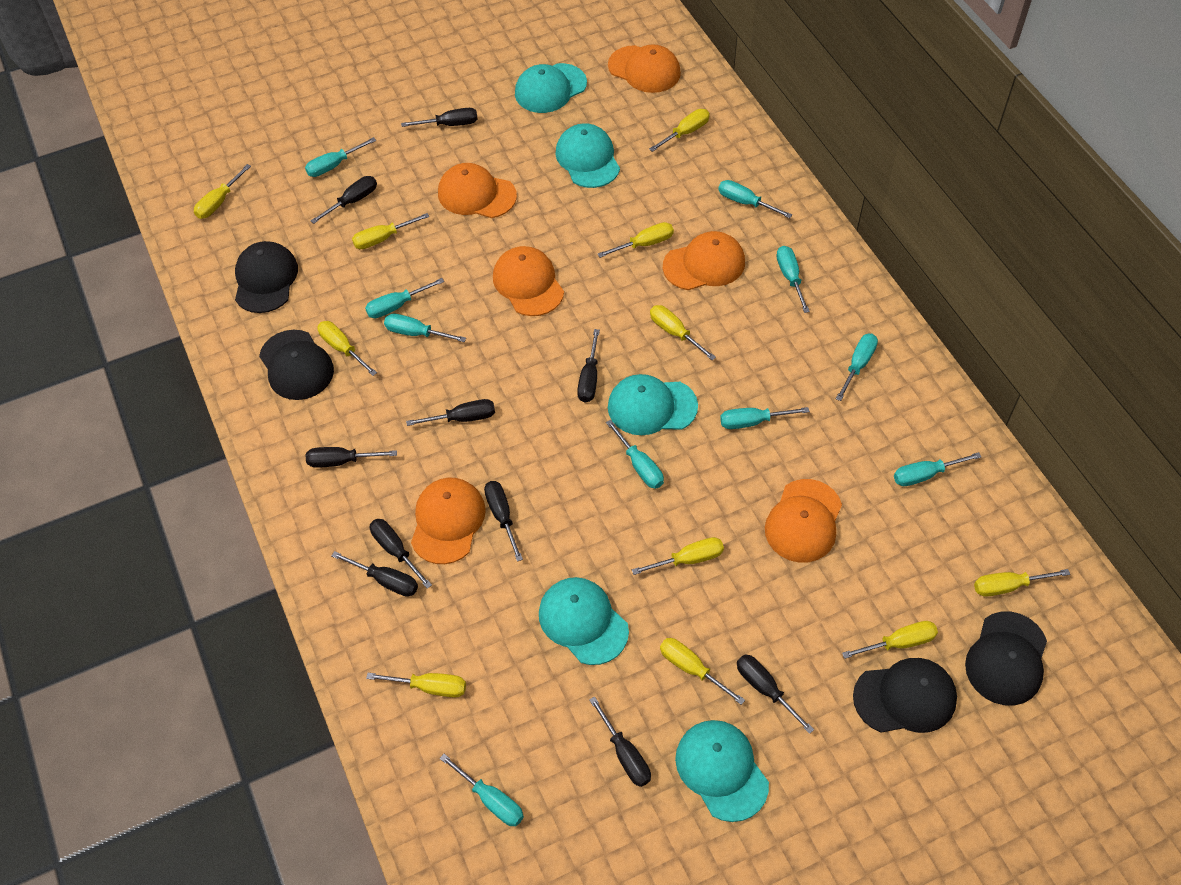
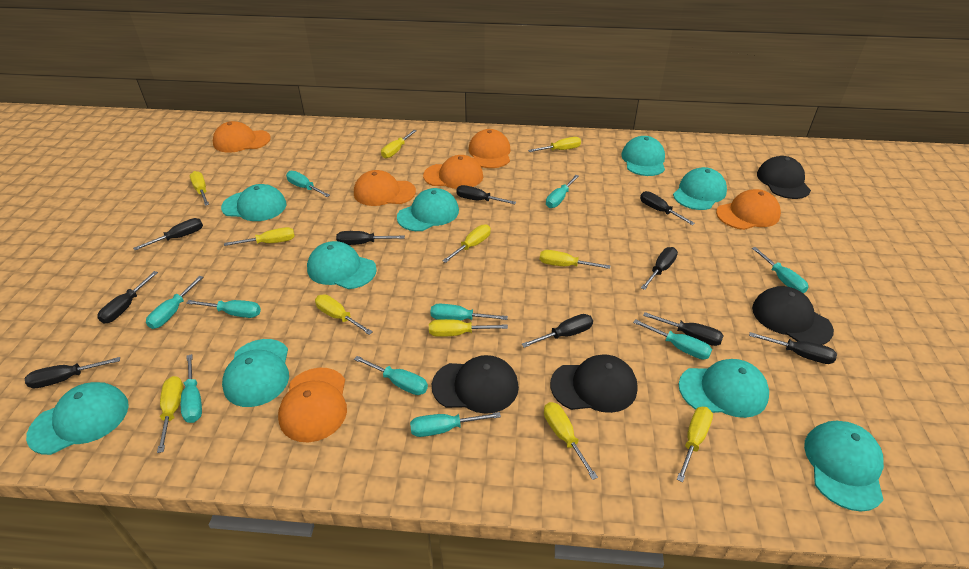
turquoise cap: 5 -> 9

